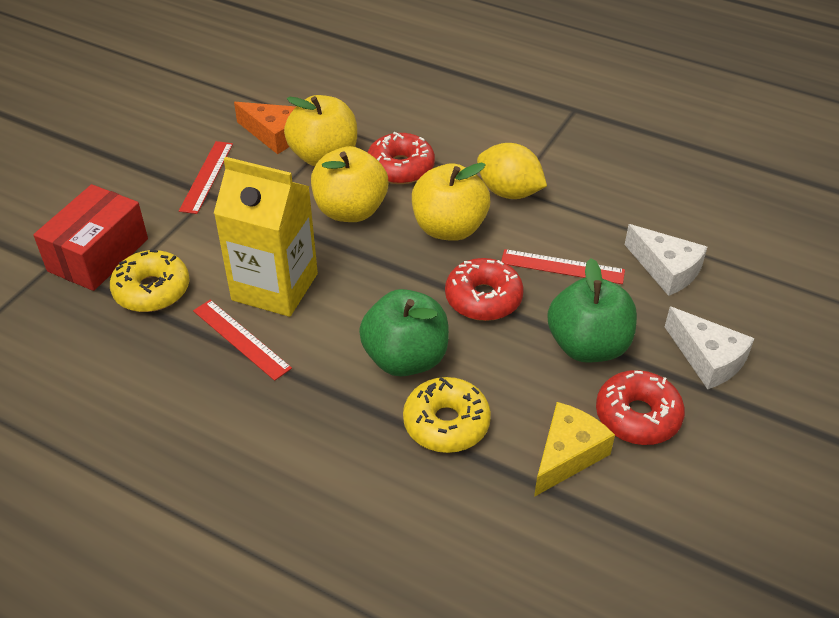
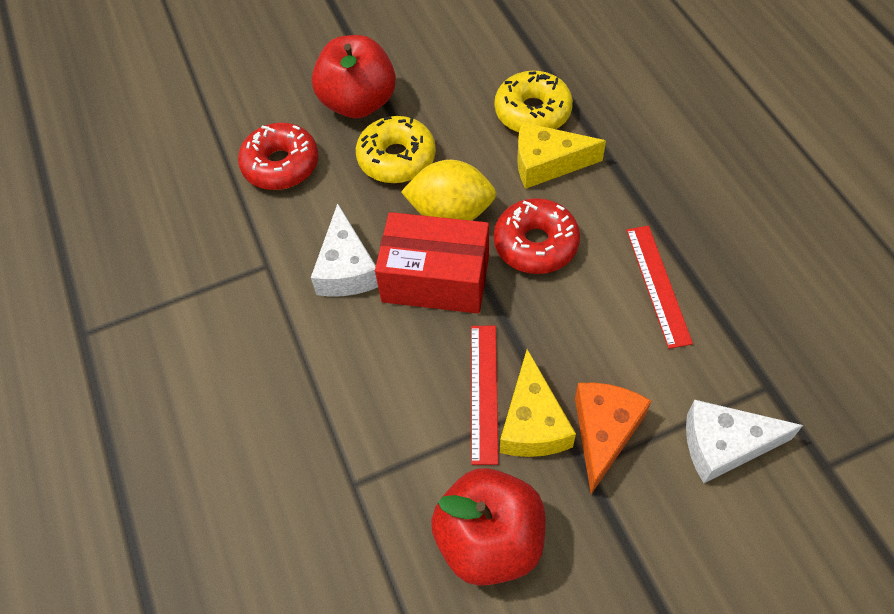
green apple: 2 -> 0
red apple: 0 -> 2
red donut: 3 -> 2
red ruler: 3 -> 2
yellow apple: 3 -> 0
yellow carton: 1 -> 0
yellow cheese: 1 -> 2

